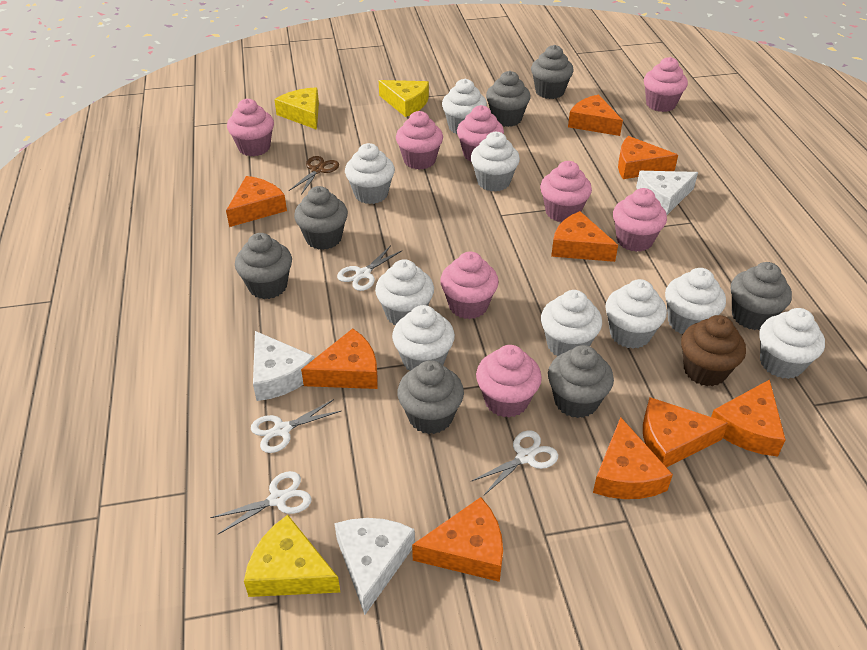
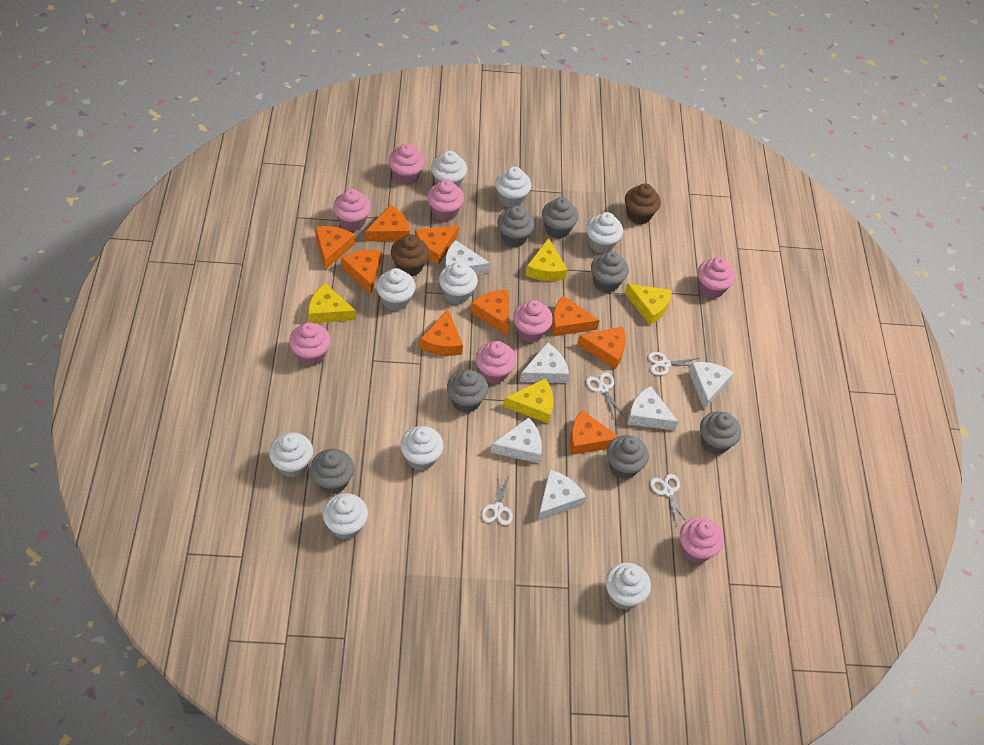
brown cupcake: 1 -> 2
brown scissors: 1 -> 0
white cheese: 3 -> 6
yellow cheese: 3 -> 4

